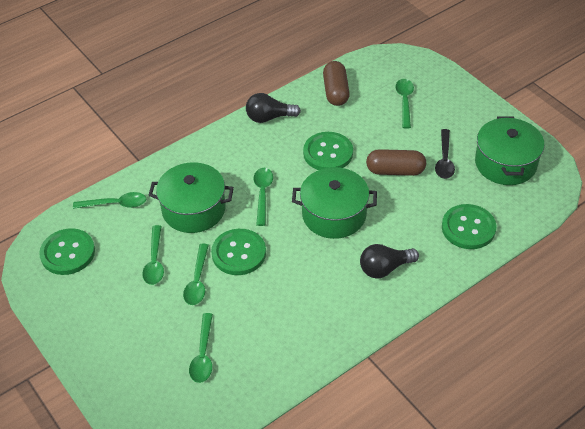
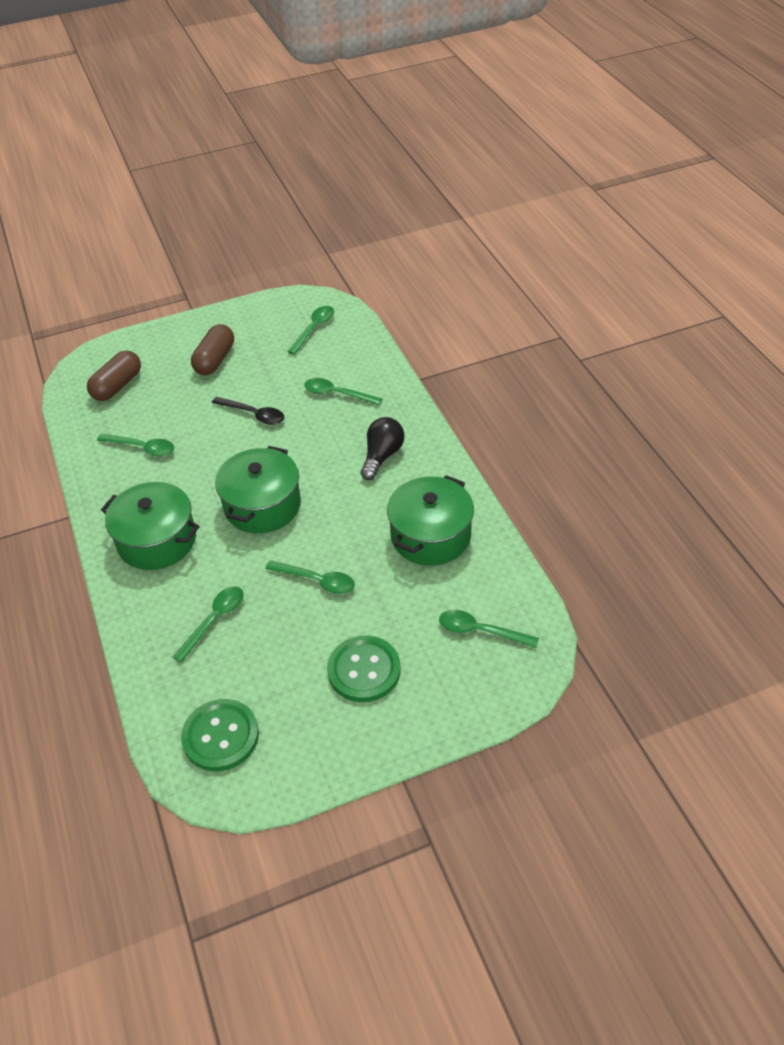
black light bulb: 2 -> 1
green button: 4 -> 2

